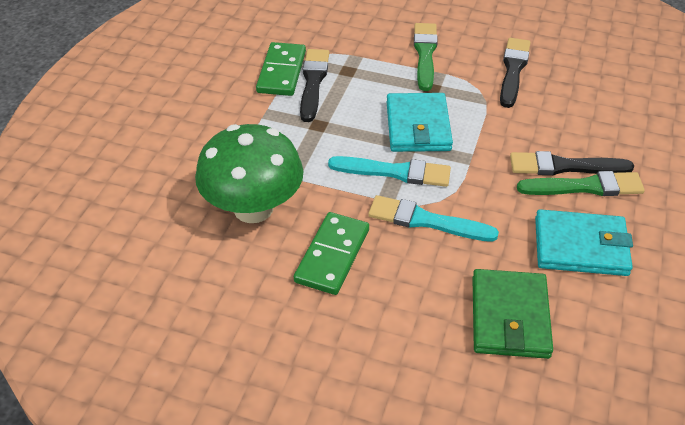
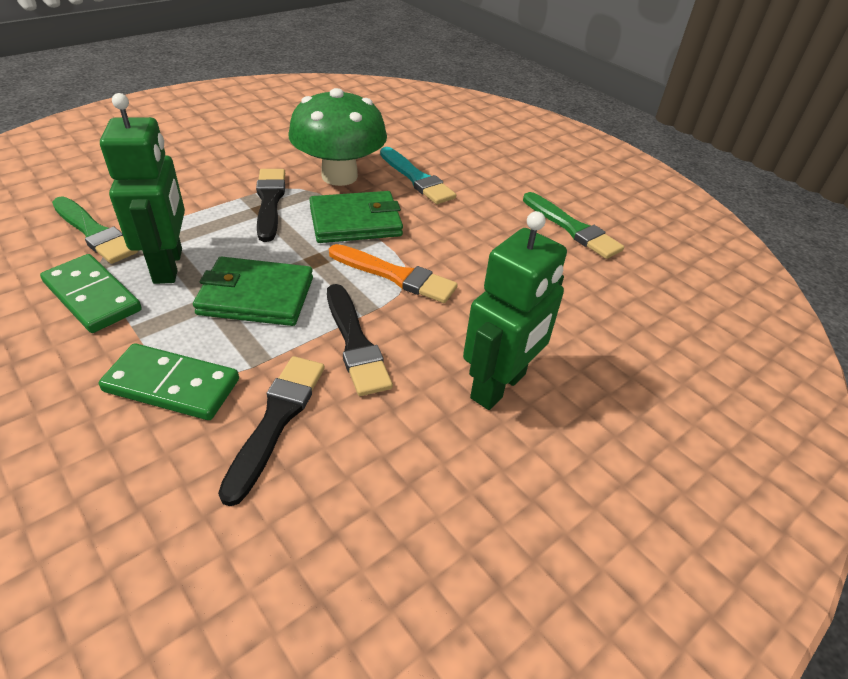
green robot: 0 -> 2
green wallet: 1 -> 2
orange brush: 0 -> 1
turquoise brush: 2 -> 1
turquoise wallet: 2 -> 0

